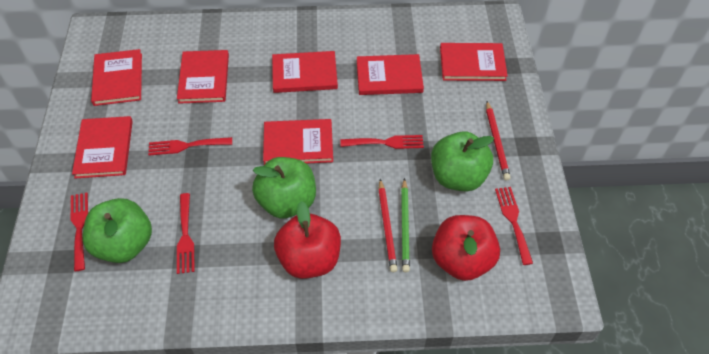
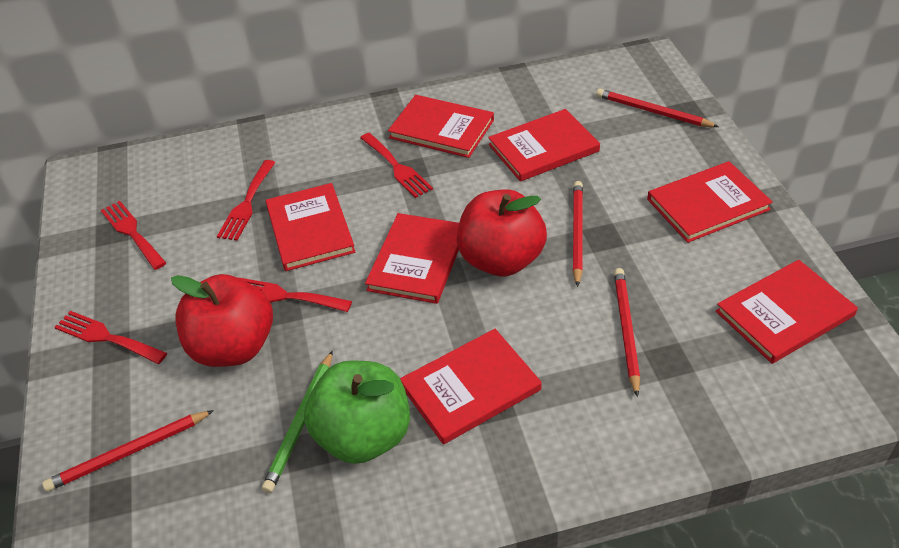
green apple: 3 -> 1
red pencil: 2 -> 4

